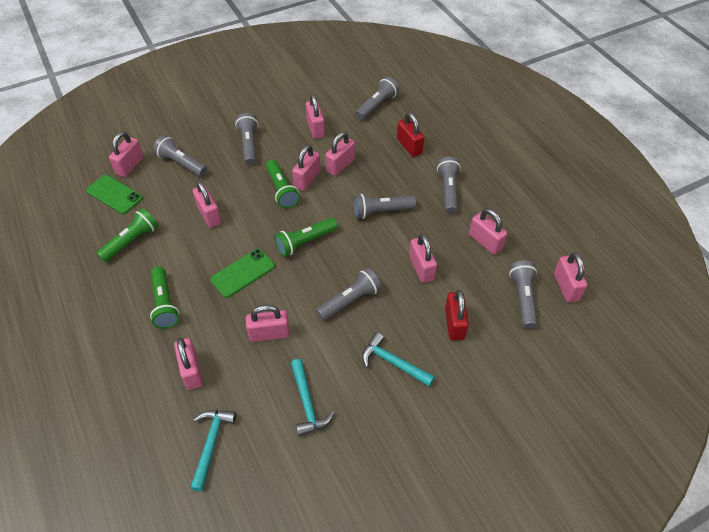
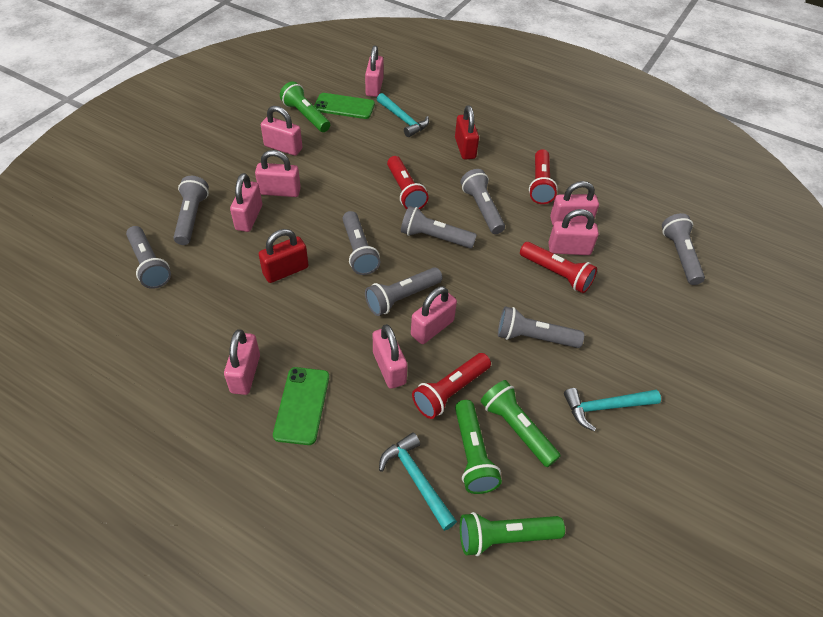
grey flashlight: 7 -> 8
pink padlock: 10 -> 9
red flashlight: 0 -> 4

